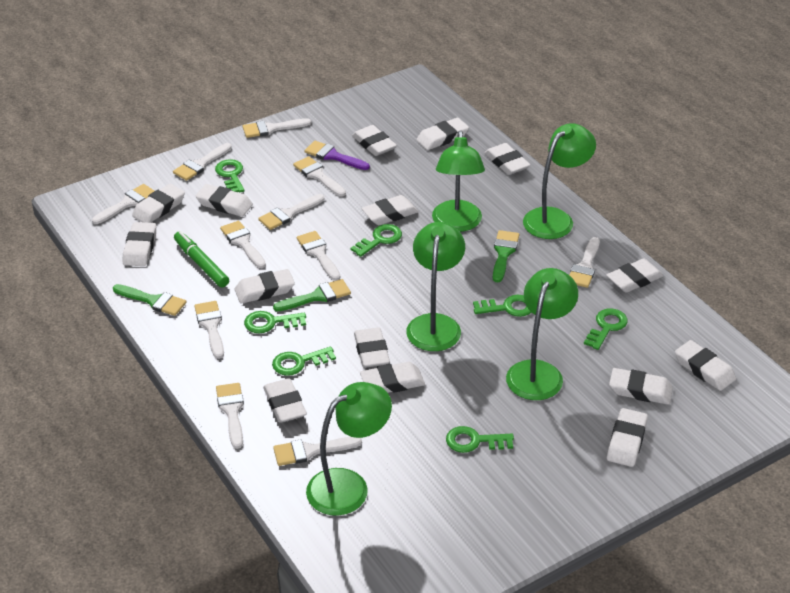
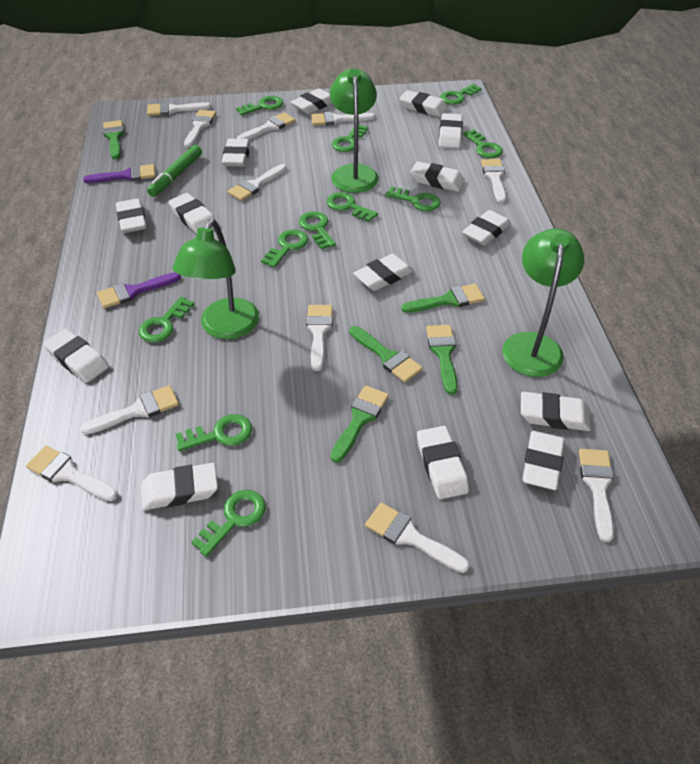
green brush: 3 -> 5
green key: 7 -> 11
green lamp: 5 -> 3
purple brush: 1 -> 2
white eraser: 15 -> 14

